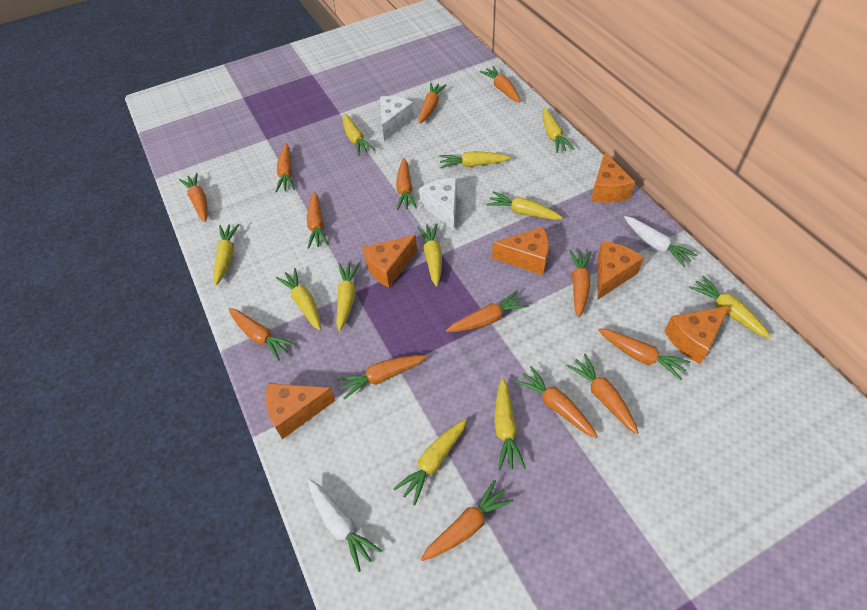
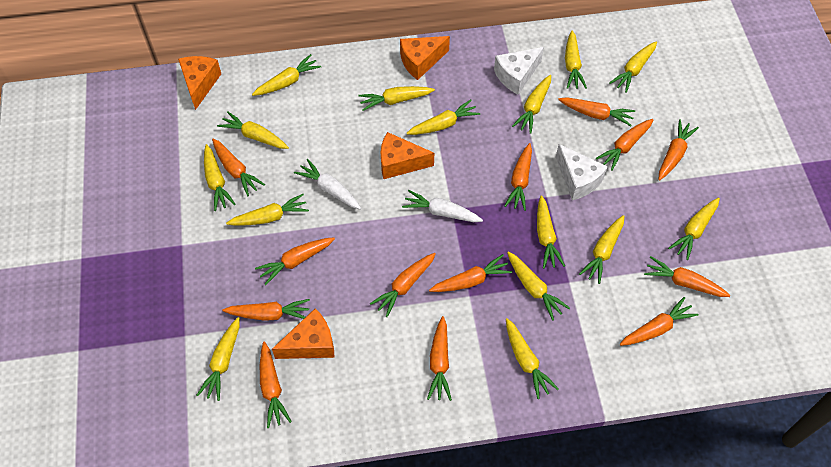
orange carrot: 14 -> 13
orange cheese: 6 -> 4
yellow carrot: 11 -> 15

